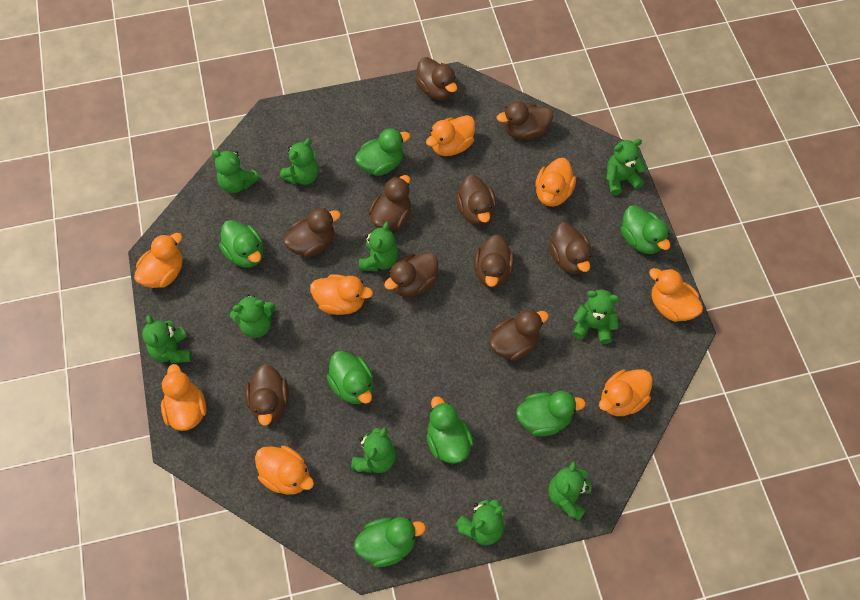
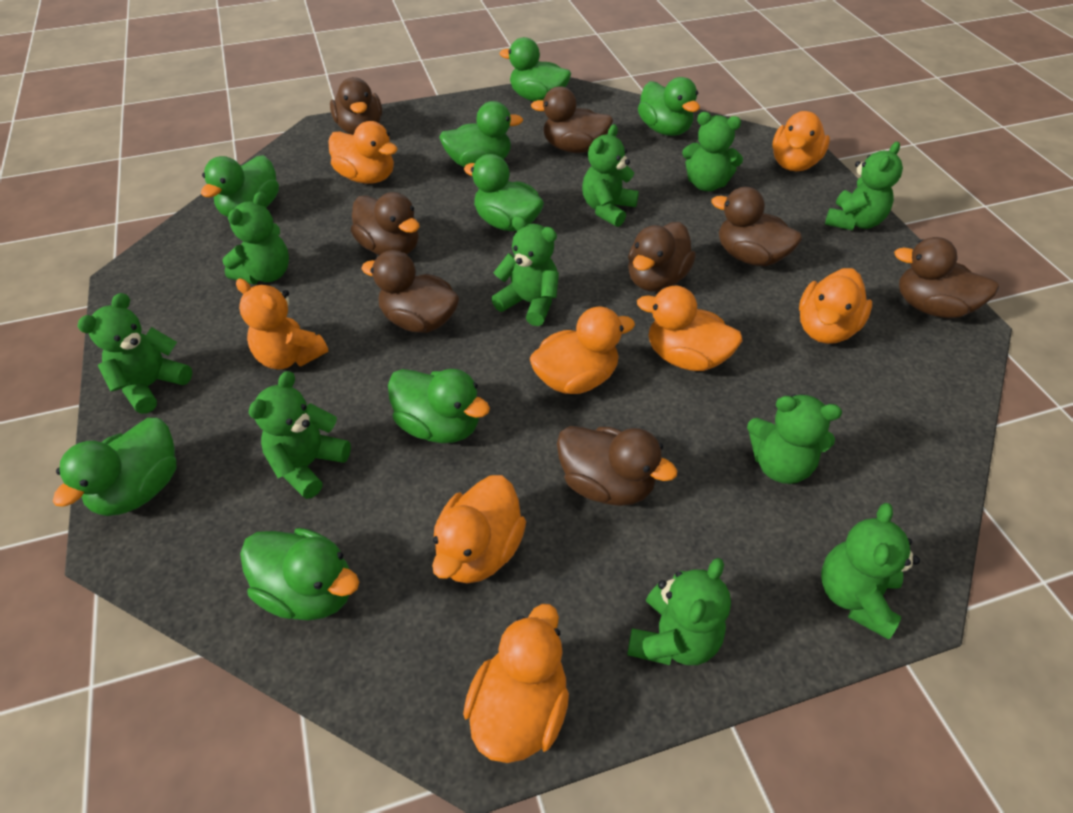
brown duck: 10 -> 8
green duck: 7 -> 8
orange duck: 8 -> 7
orange teddy bear: 0 -> 1

